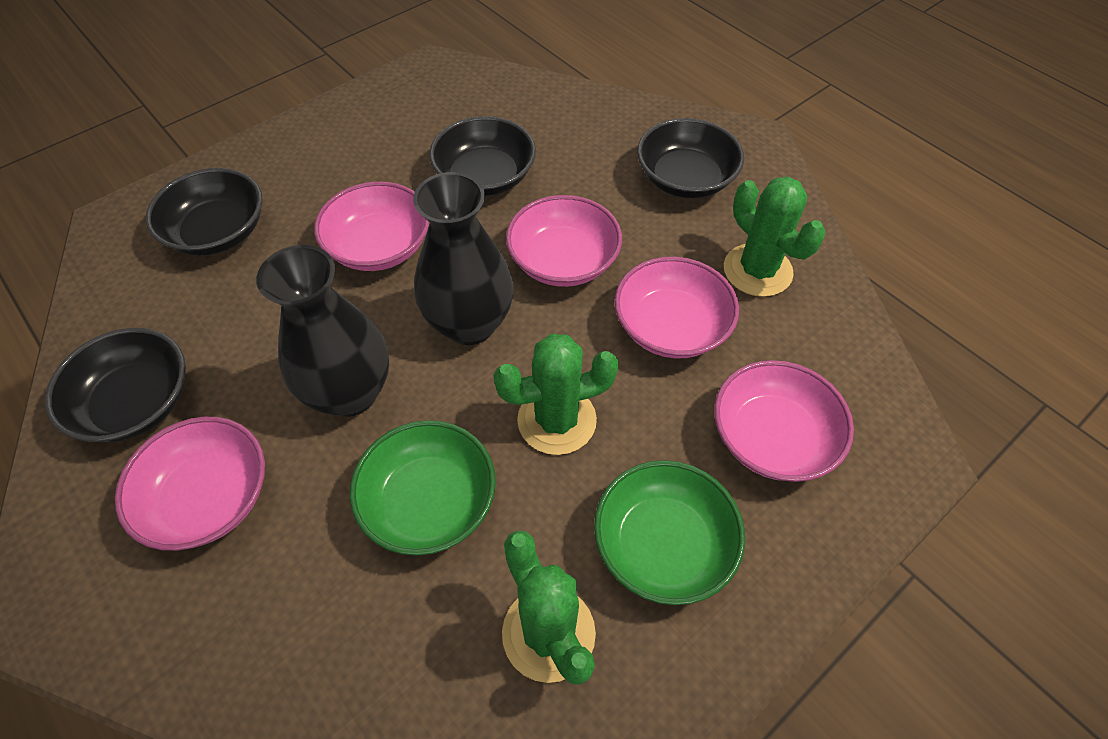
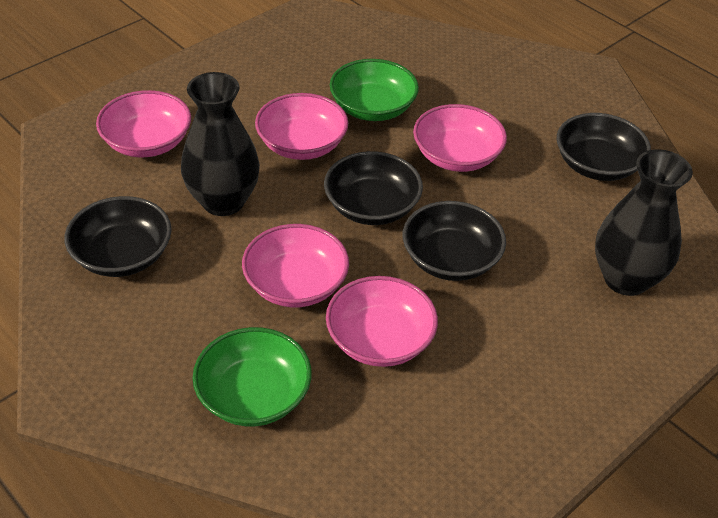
green cactus: 3 -> 0

